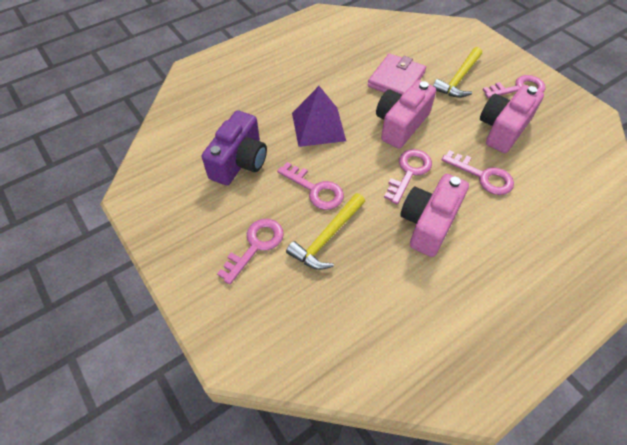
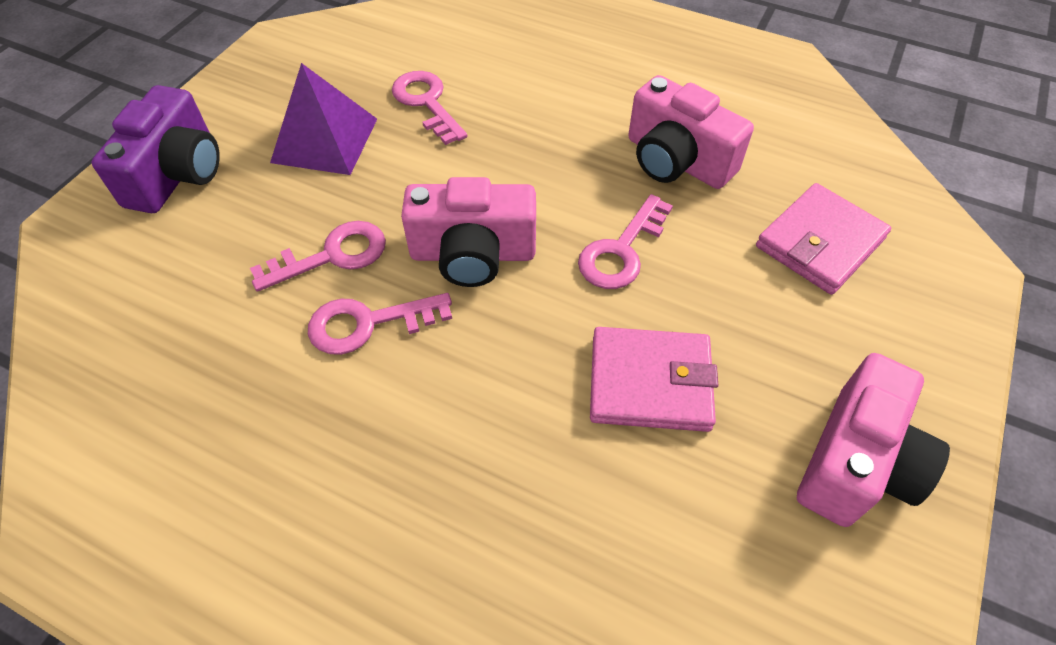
pink key: 5 -> 4
pink wallet: 1 -> 2
yellow hammer: 2 -> 0

